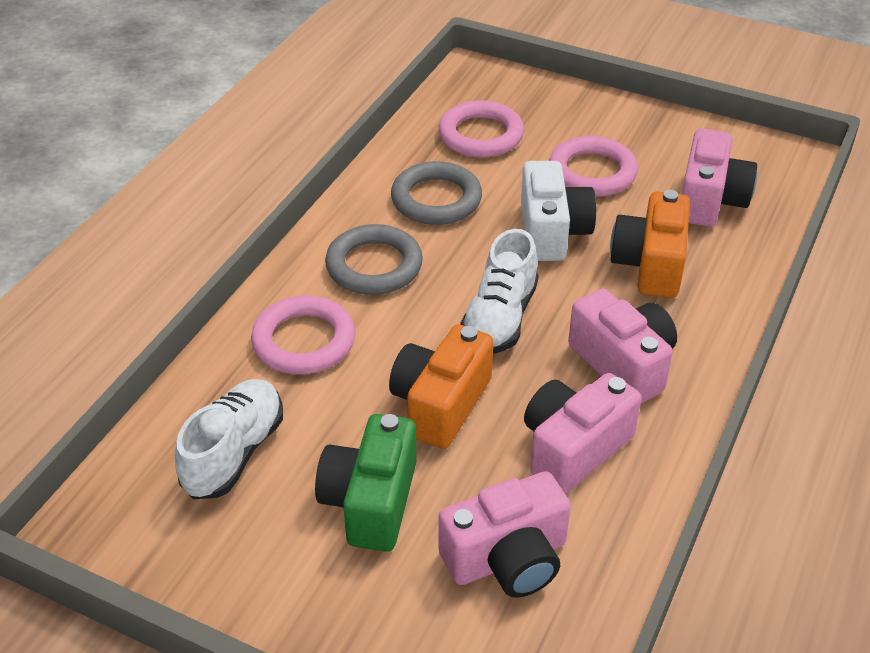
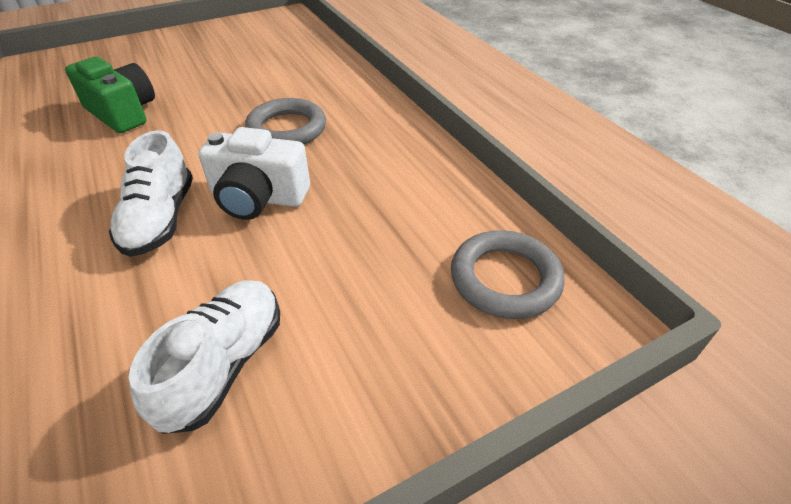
orange camera: 2 -> 0
pink camera: 4 -> 0
pink ring: 3 -> 0

